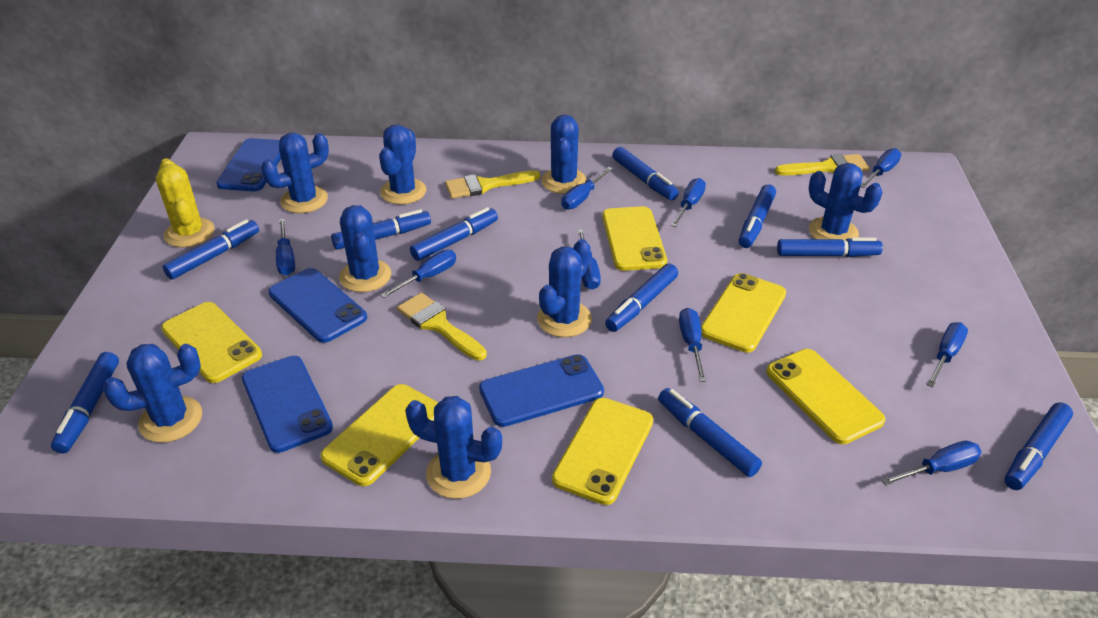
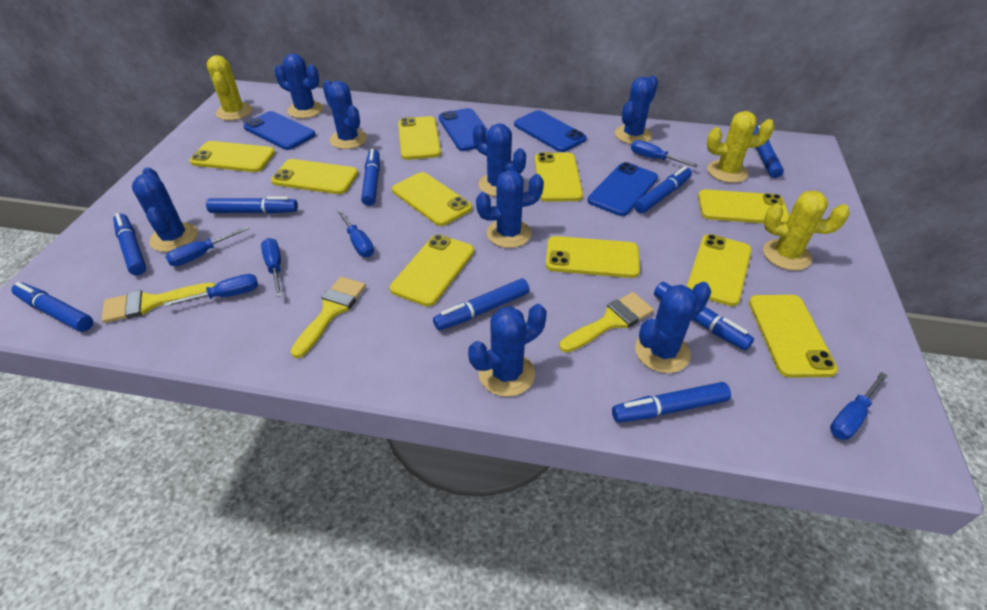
blue marker: 10 -> 9
blue screwdriver: 9 -> 6
yellow cactus: 1 -> 3
yellow phone: 6 -> 10

